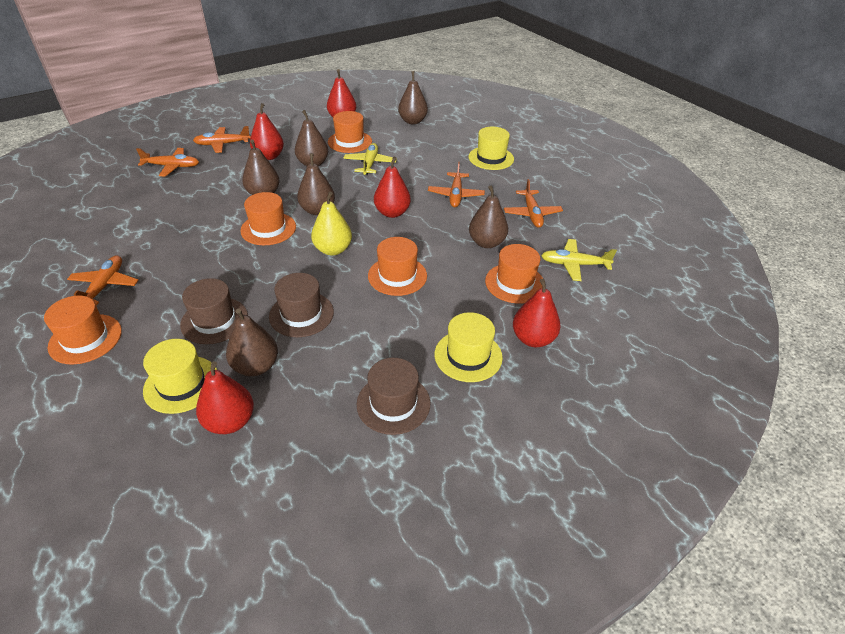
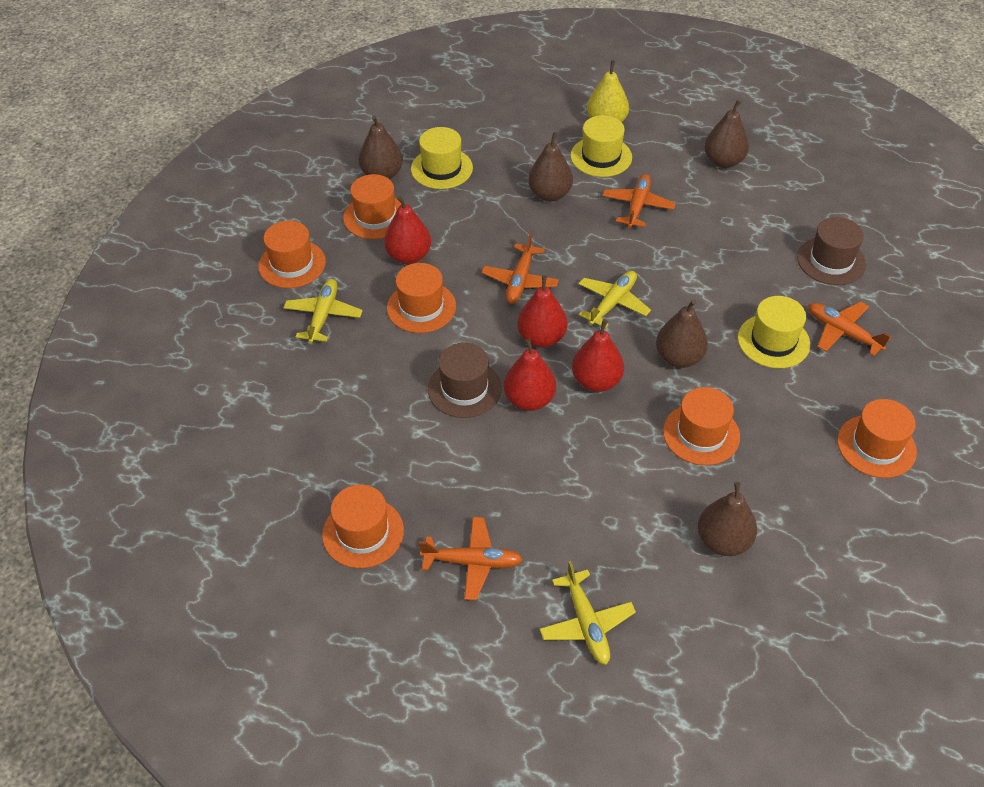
brown hat: 3 -> 2
brown pear: 6 -> 5
orange hat: 5 -> 6
orange plane: 5 -> 4
red pear: 5 -> 4
yellow plane: 2 -> 3

